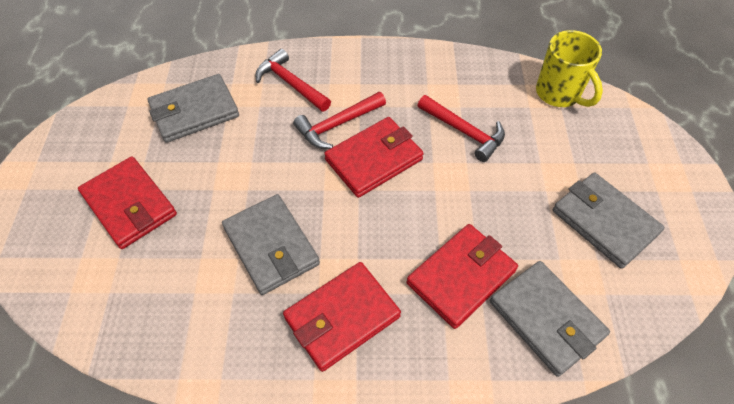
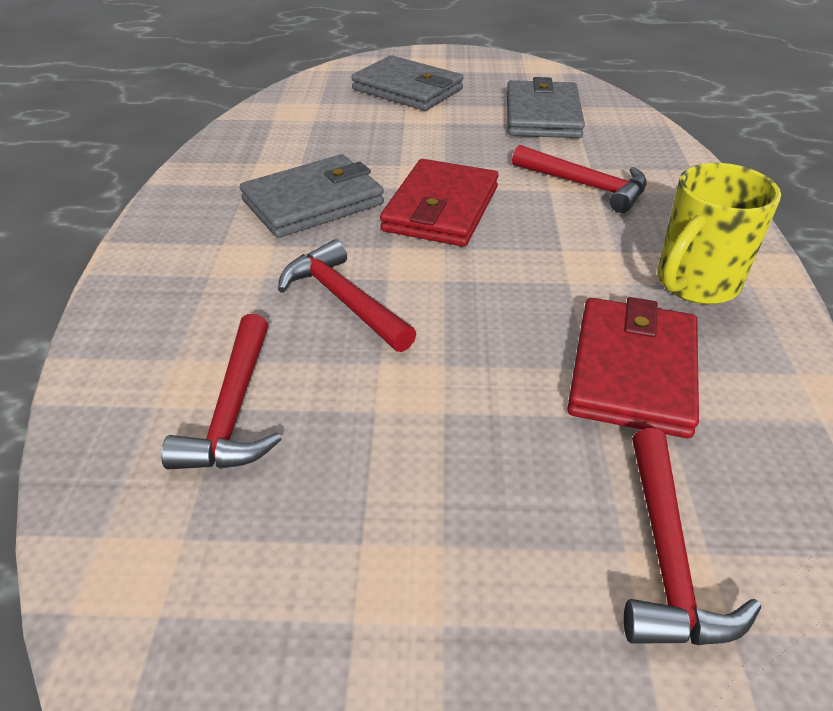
grey wallet: 4 -> 3
red hammer: 3 -> 4
red wallet: 4 -> 2

